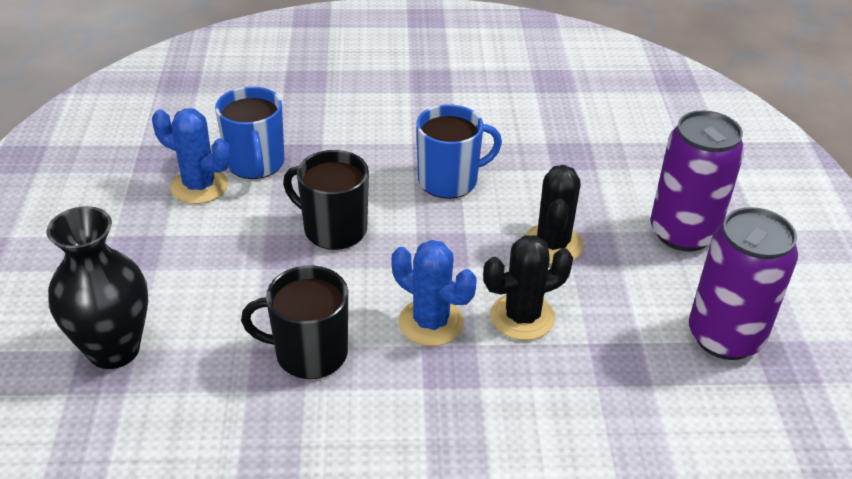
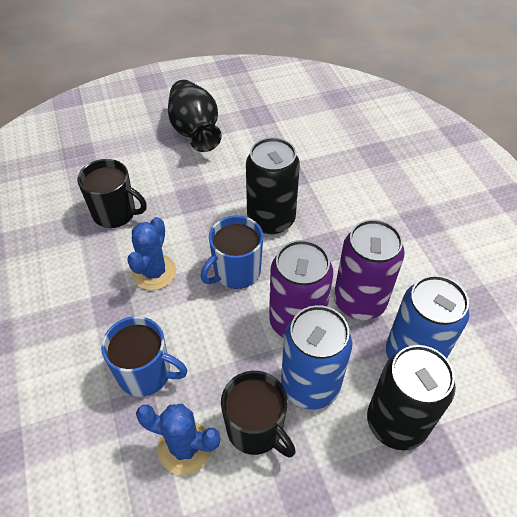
black cactus: 2 -> 0
black can: 0 -> 2
blue can: 0 -> 2

